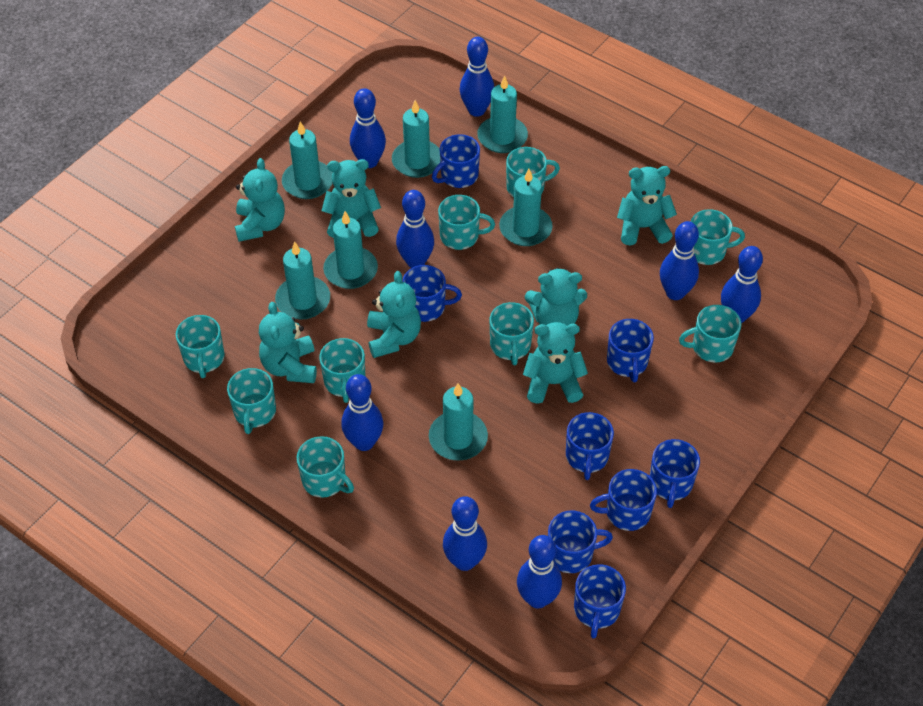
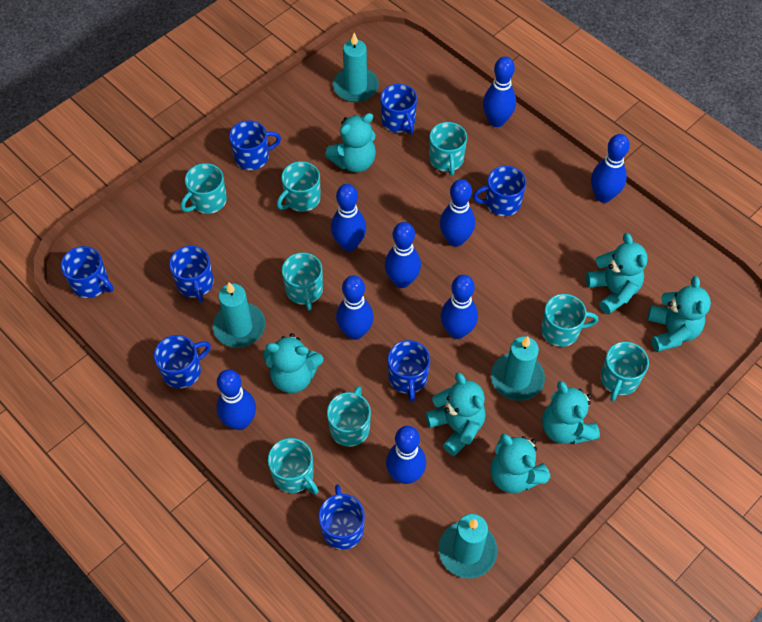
blue bowling pin: 8 -> 9
turquoise candle: 7 -> 4
turquoise mug: 9 -> 8

